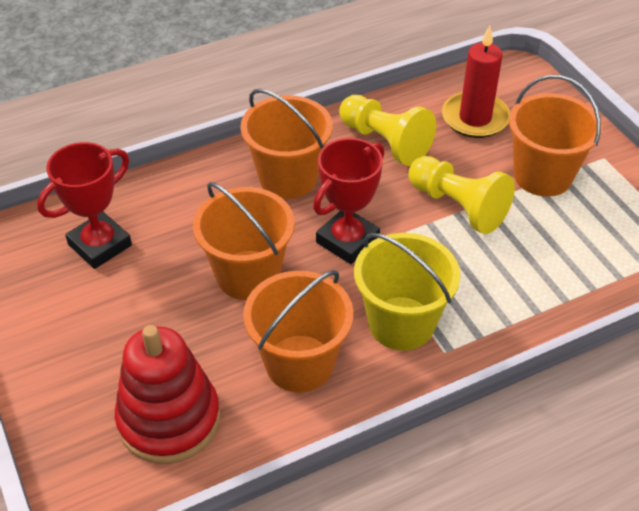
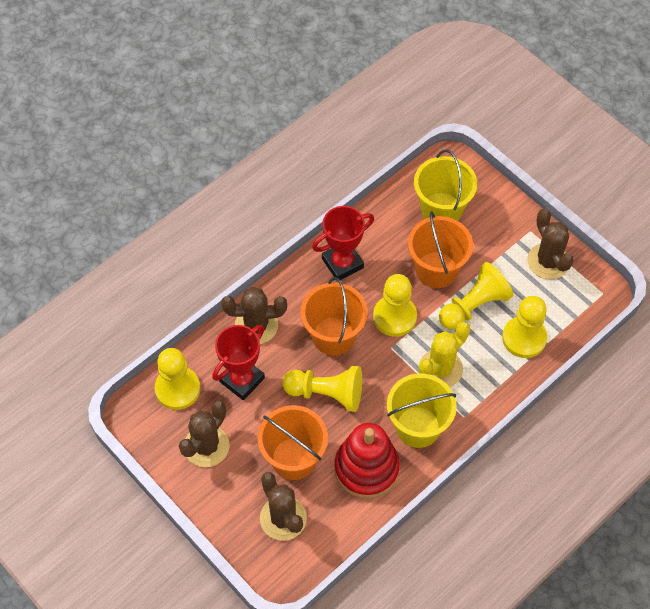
brown cactus: 0 -> 4
orange bucket: 4 -> 3
red candle: 1 -> 0
yellow bucket: 1 -> 2
yellow cactus: 0 -> 1
yellow pawn: 2 -> 5

